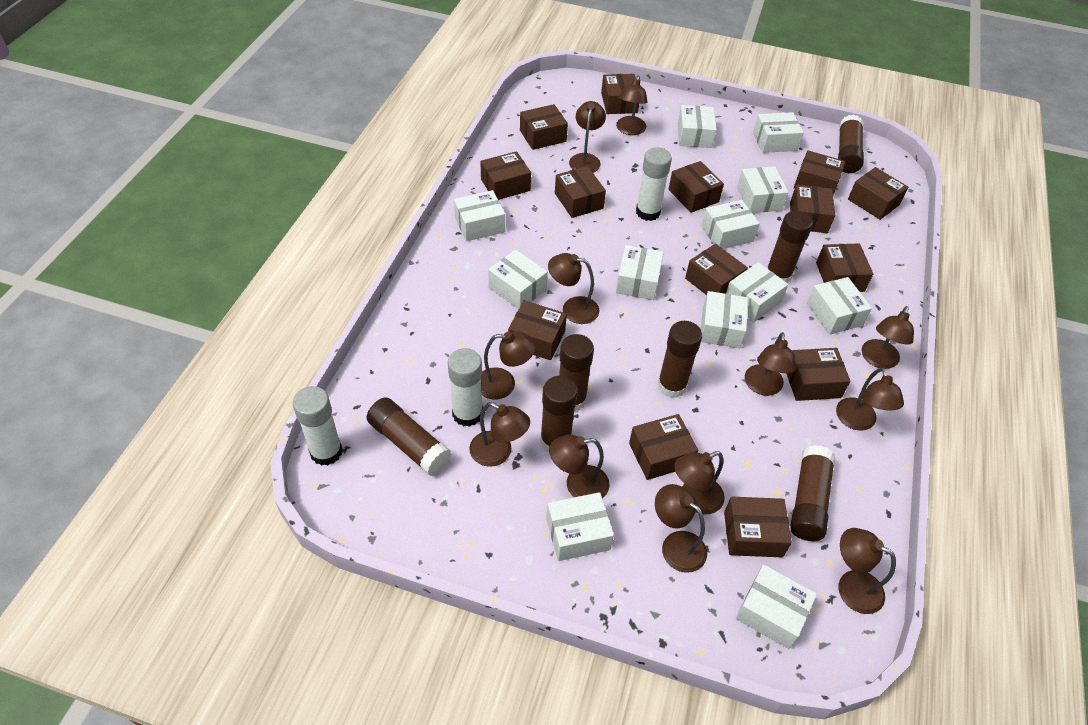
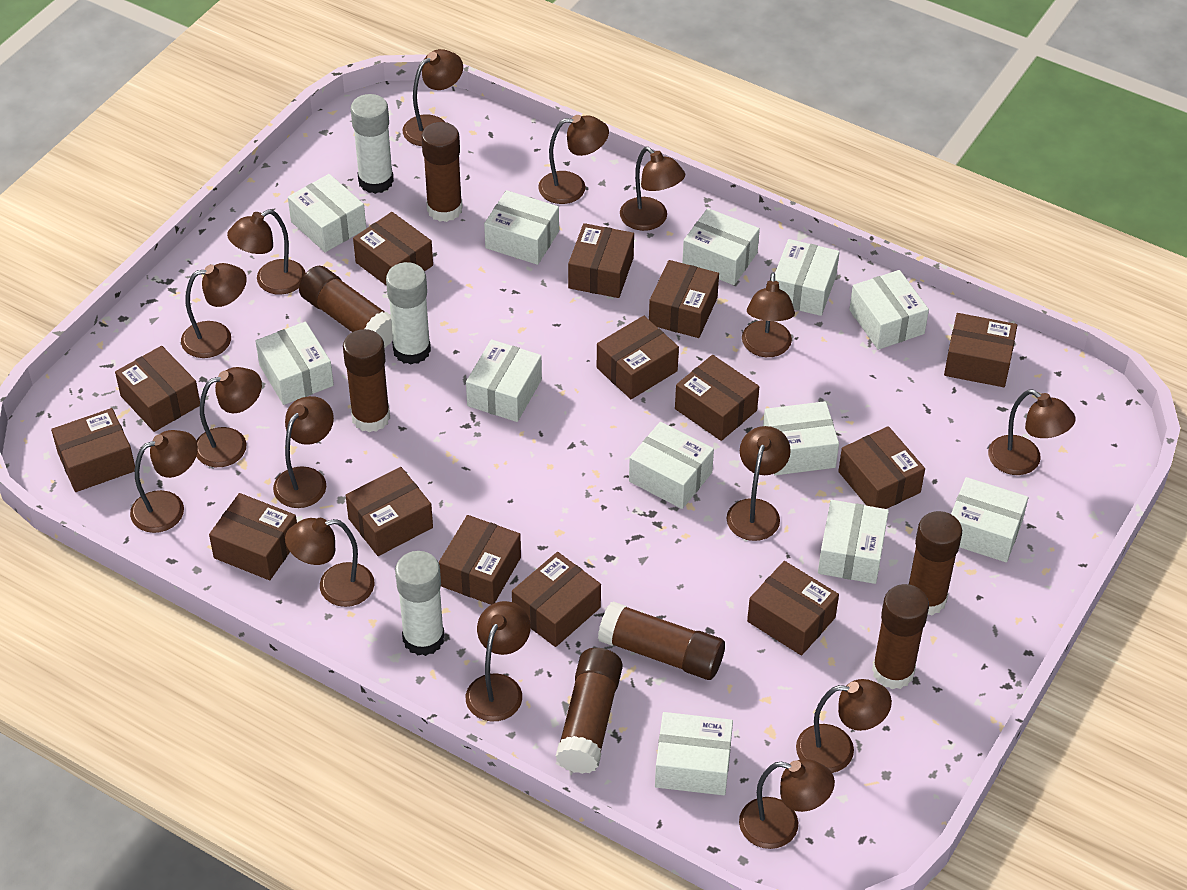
brown lamp: 12 -> 15

